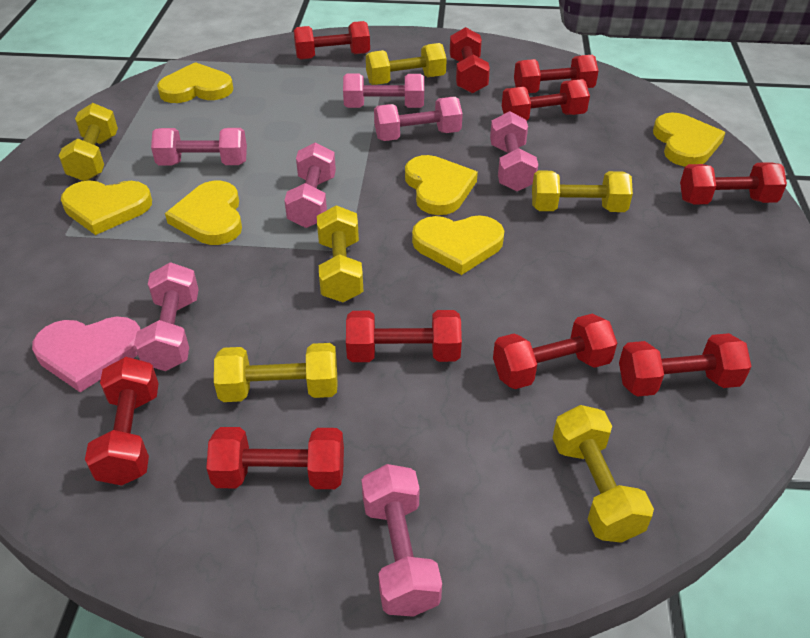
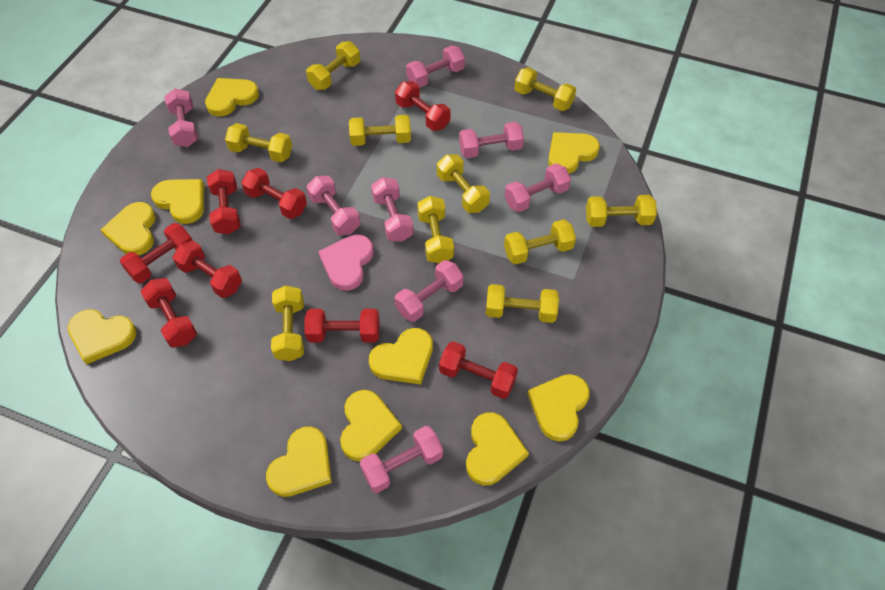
pink dumbbell: 7 -> 8
red dumbbell: 10 -> 8
yellow dumbbell: 6 -> 10
yellow heart: 6 -> 10

